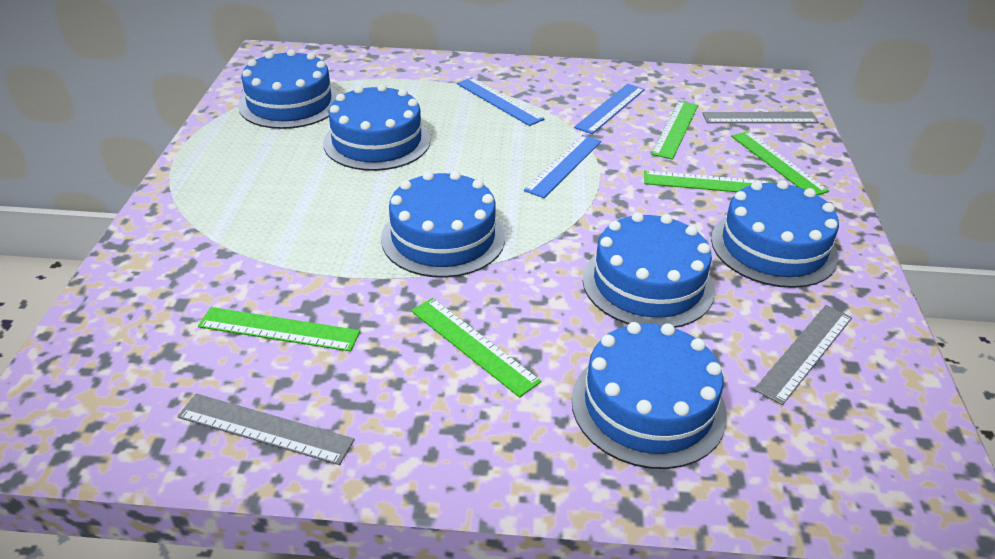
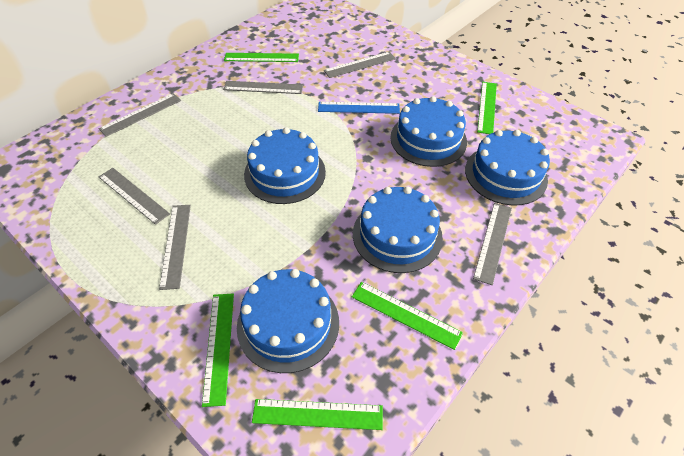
blue cake: 6 -> 5
blue ruler: 3 -> 1
grey ruler: 3 -> 6

